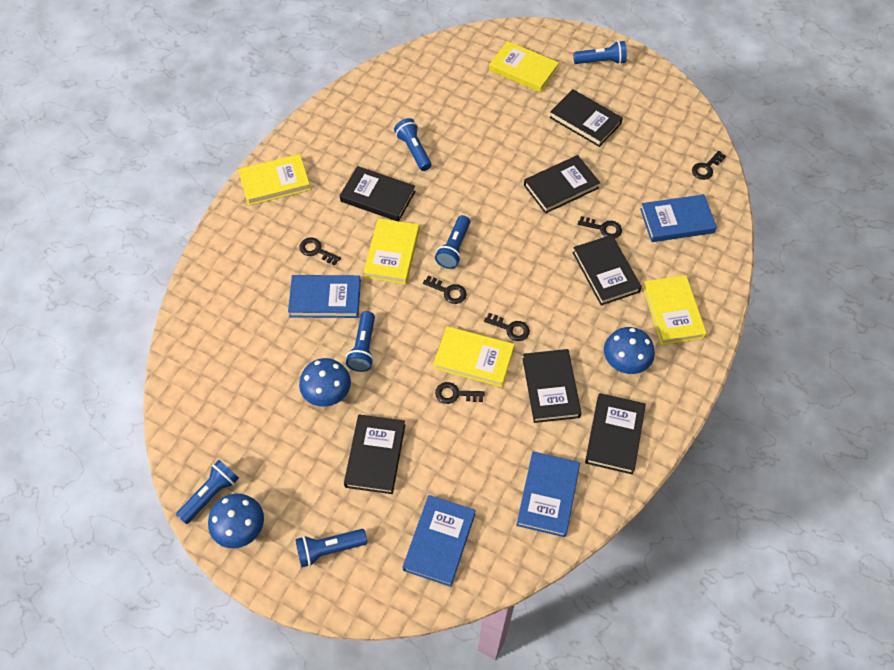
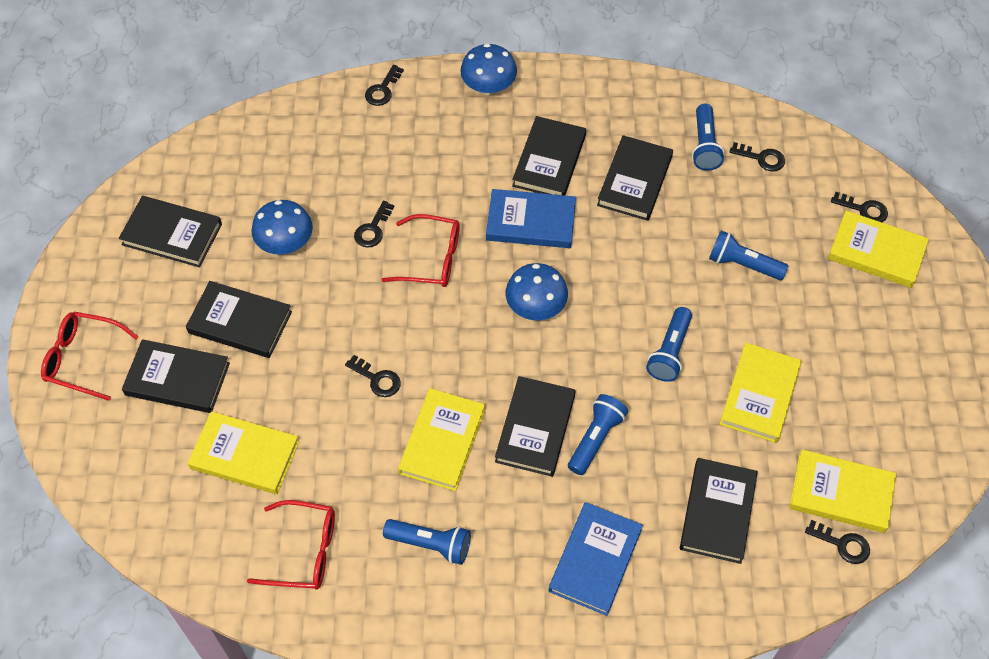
blue book: 4 -> 2
blue flashlight: 6 -> 5
red glasses: 0 -> 3

